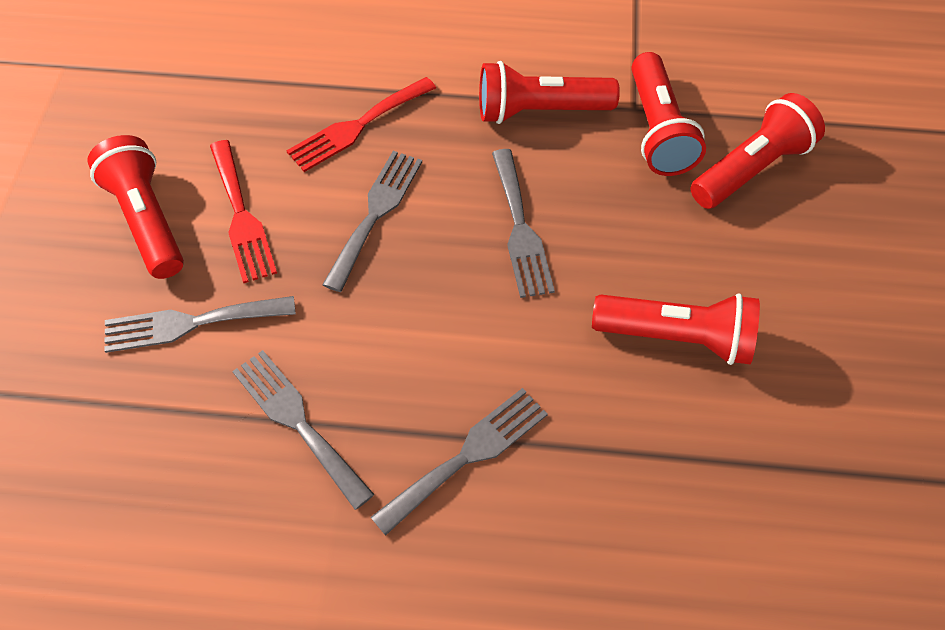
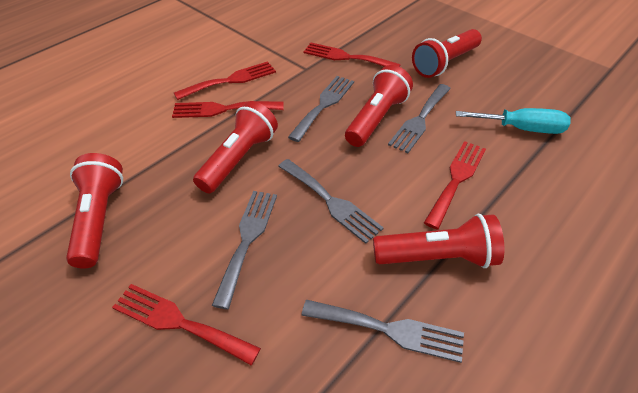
red fork: 2 -> 5
turquoise screwdriver: 0 -> 1

